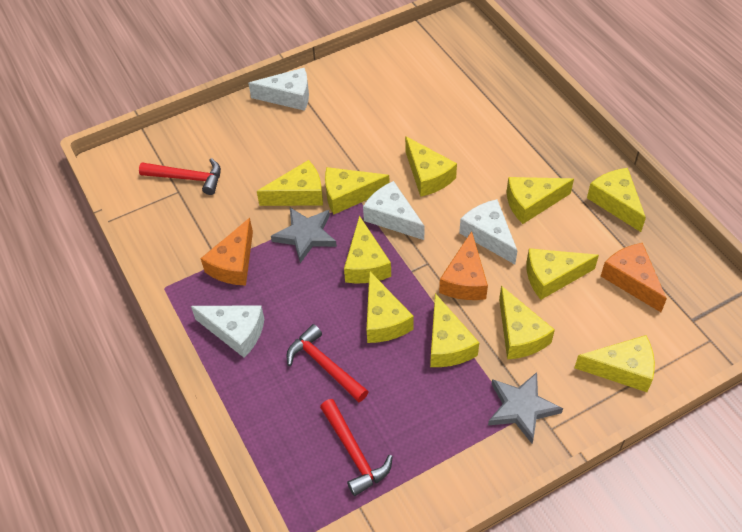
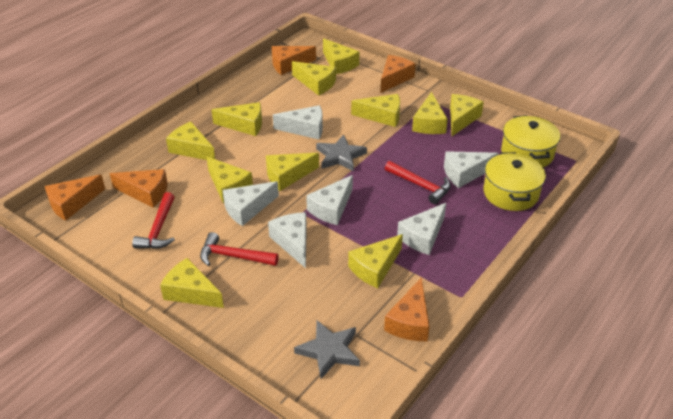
orange cheese: 3 -> 5
white cheese: 4 -> 6
yellow pot: 0 -> 2

